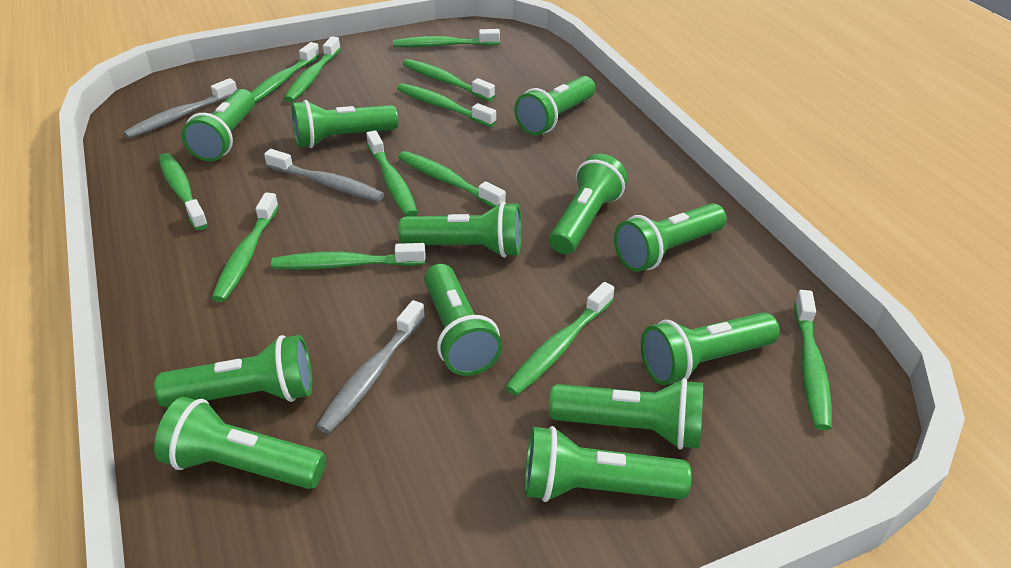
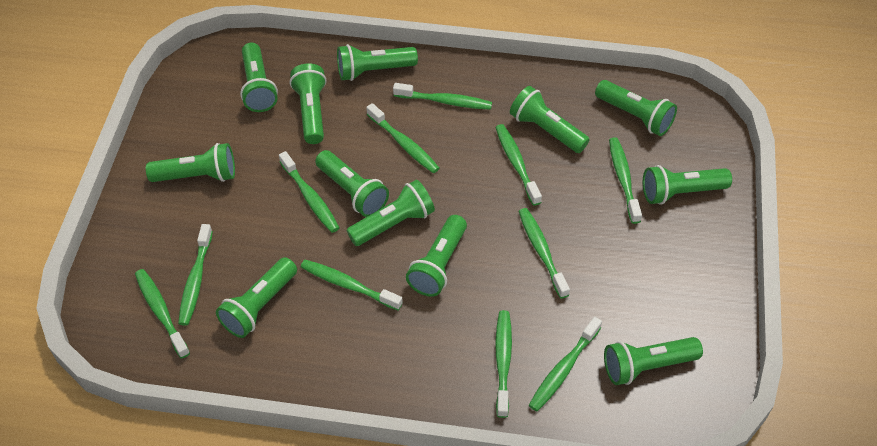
green toothbrush: 12 -> 11
grey toothbrush: 3 -> 0

